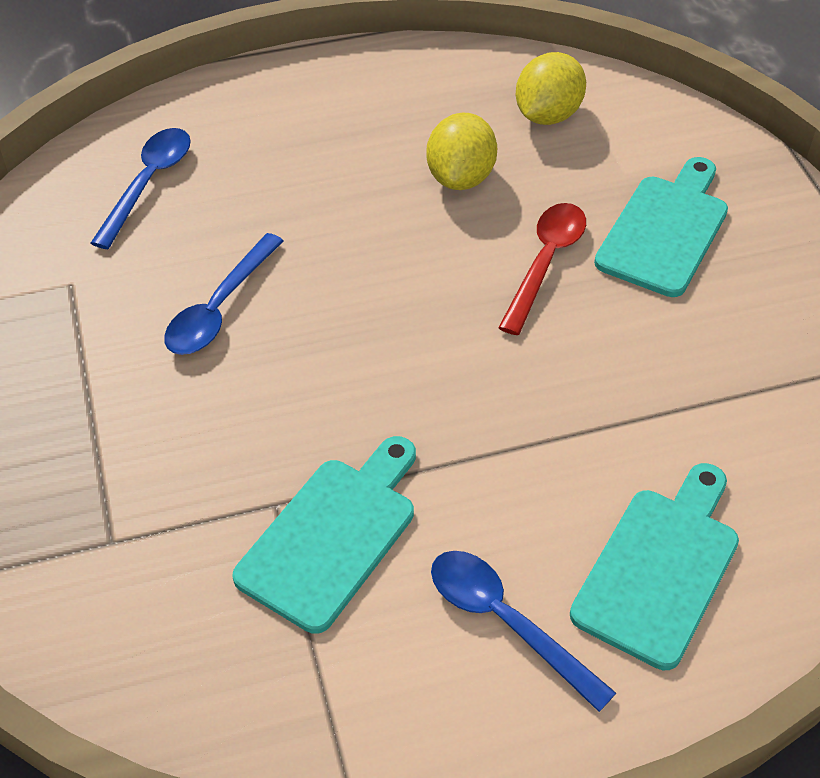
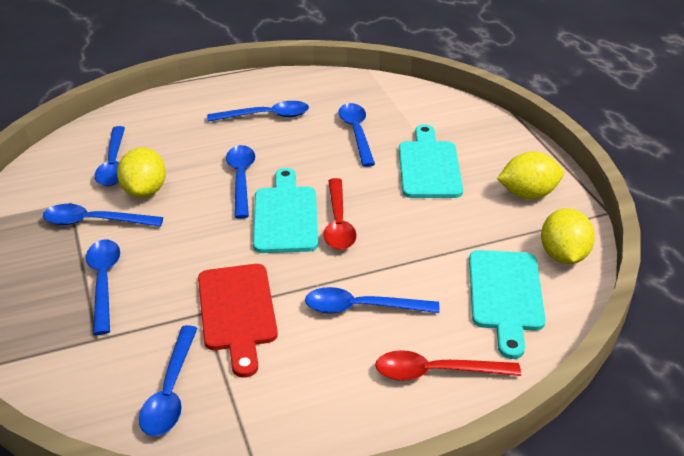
blue spoon: 3 -> 8
red cutting board: 0 -> 1
red spoon: 1 -> 2
yellow lemon: 2 -> 3

